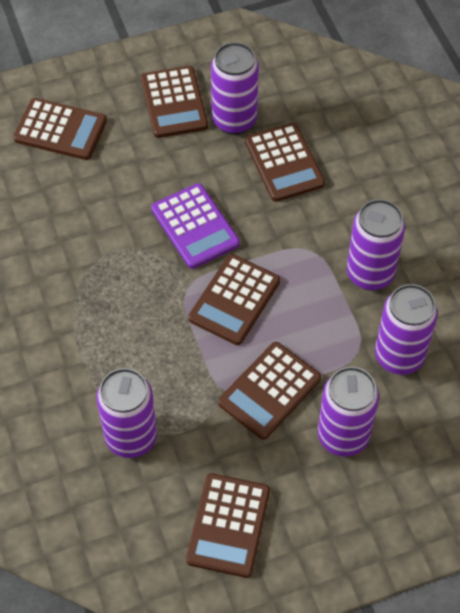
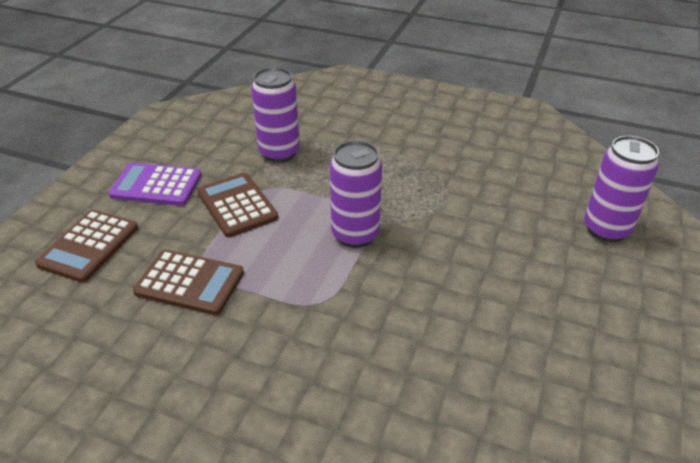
brown calculator: 6 -> 3
purple can: 5 -> 3

